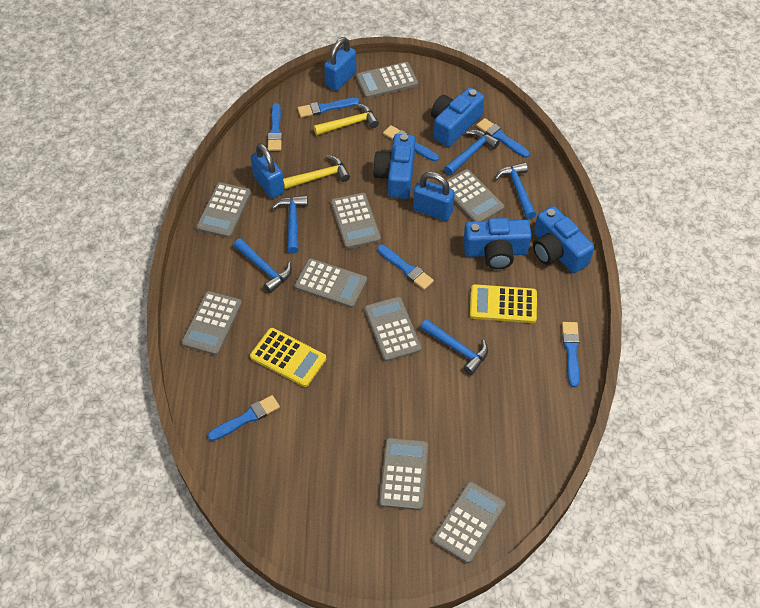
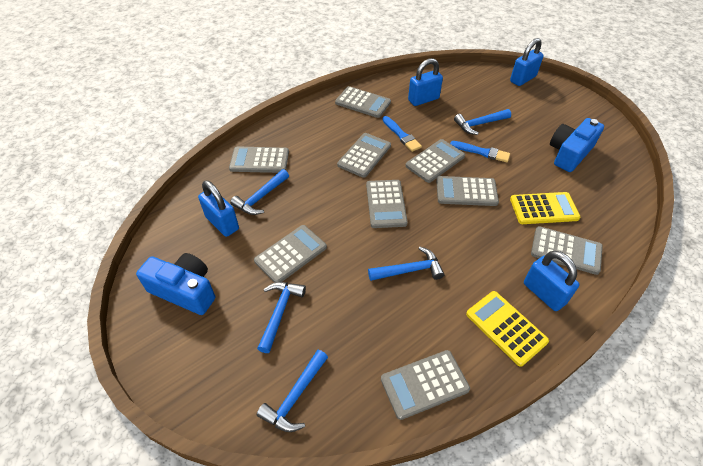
blue brush: 7 -> 2
blue camera: 4 -> 2
blue padlock: 3 -> 4
yellow hammer: 2 -> 0

